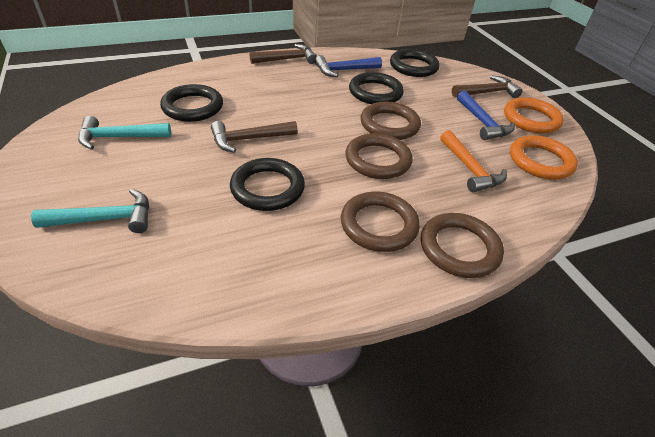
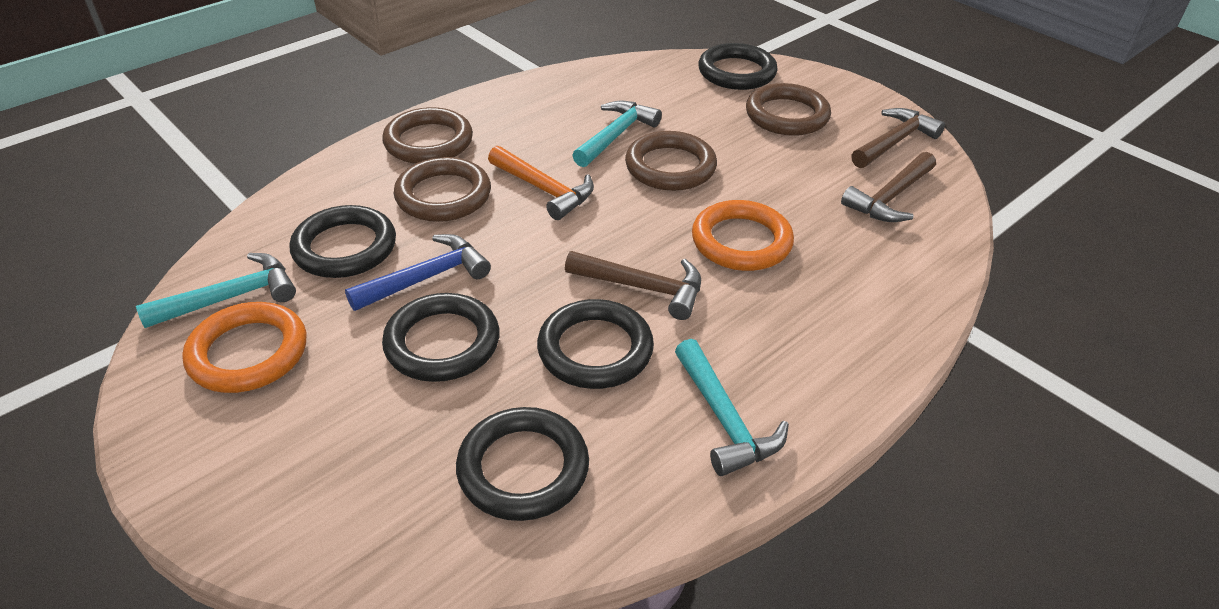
black ring: 4 -> 5
blue hammer: 2 -> 1
turquoise hammer: 2 -> 3

